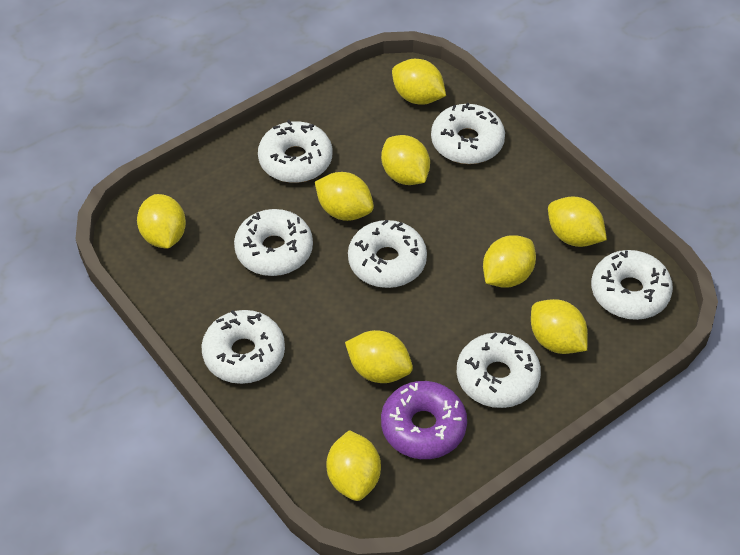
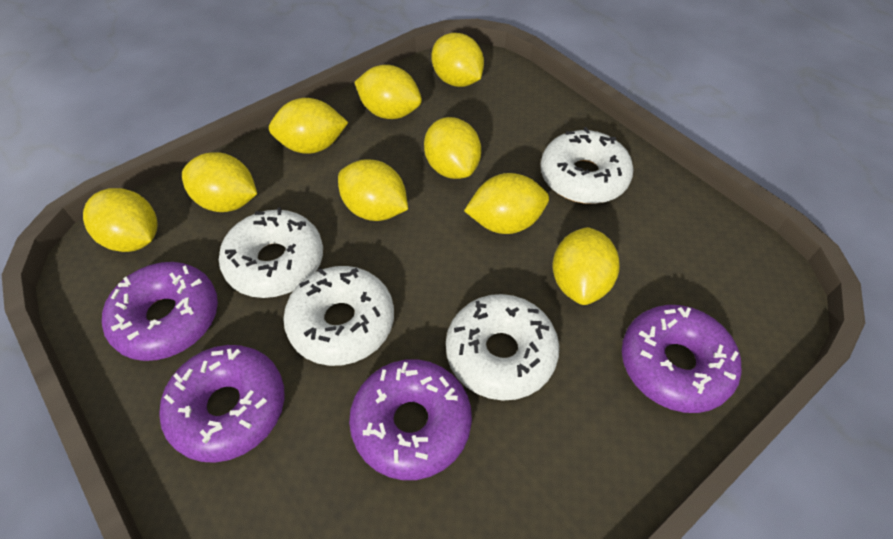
purple donut: 1 -> 4
white donut: 7 -> 4

